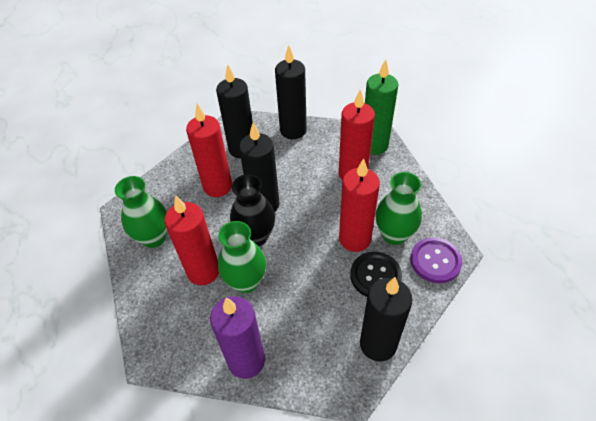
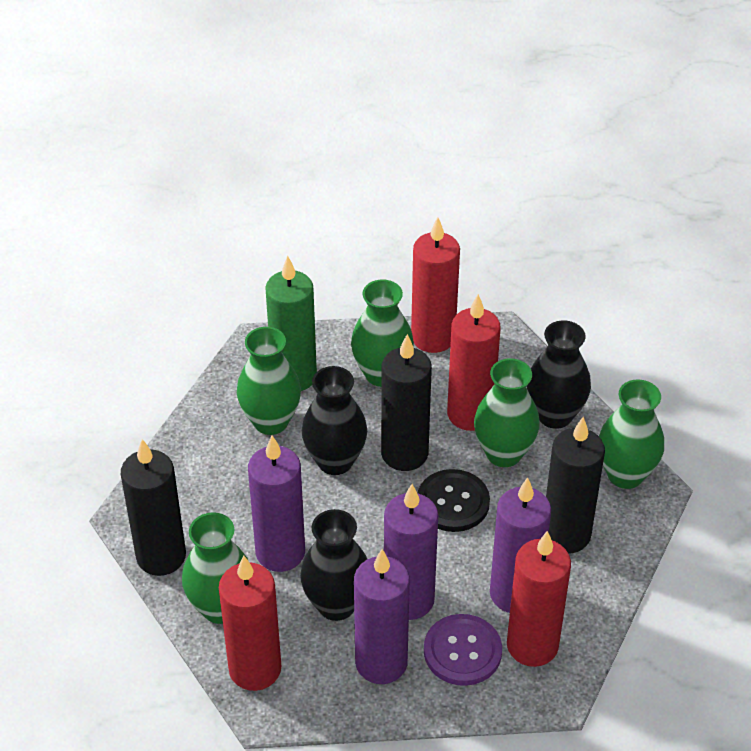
black candle: 4 -> 3
black vase: 1 -> 3
green vase: 3 -> 5
purple candle: 1 -> 4

